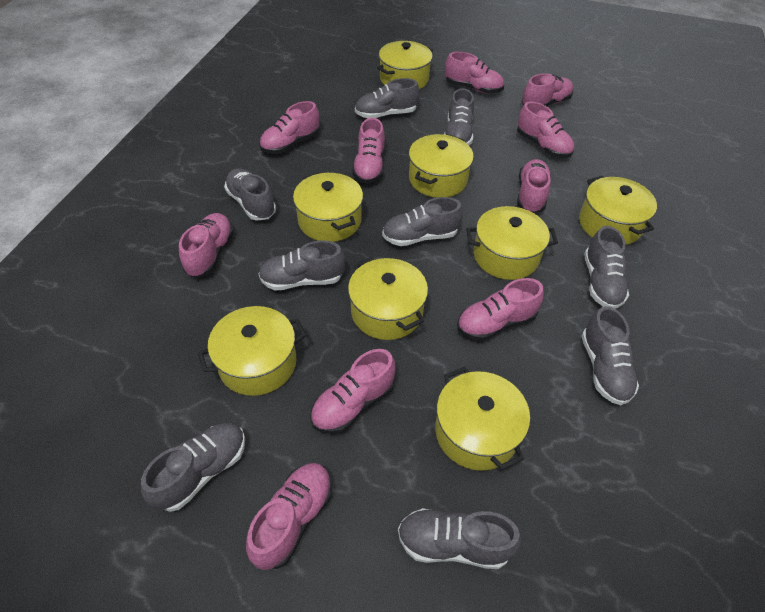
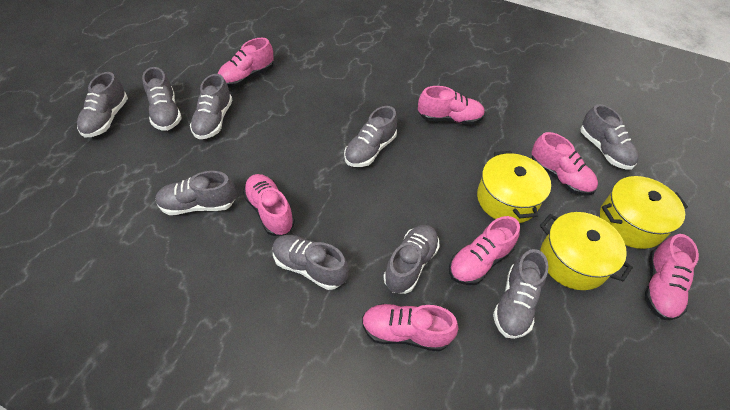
pink shoe: 10 -> 7
yellow pot: 8 -> 3

